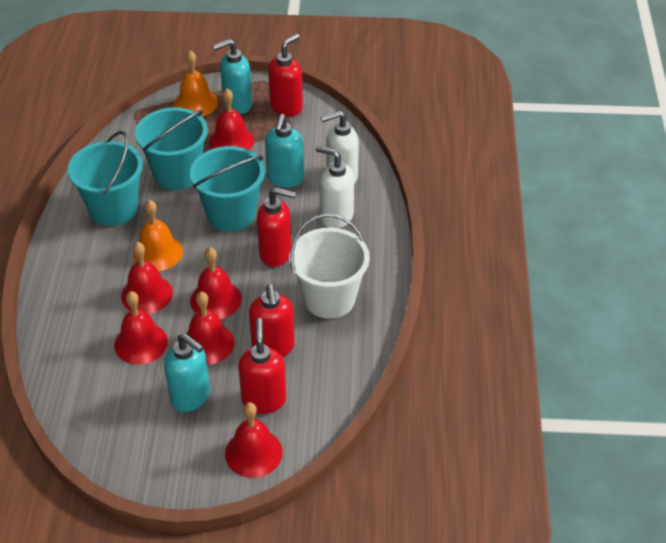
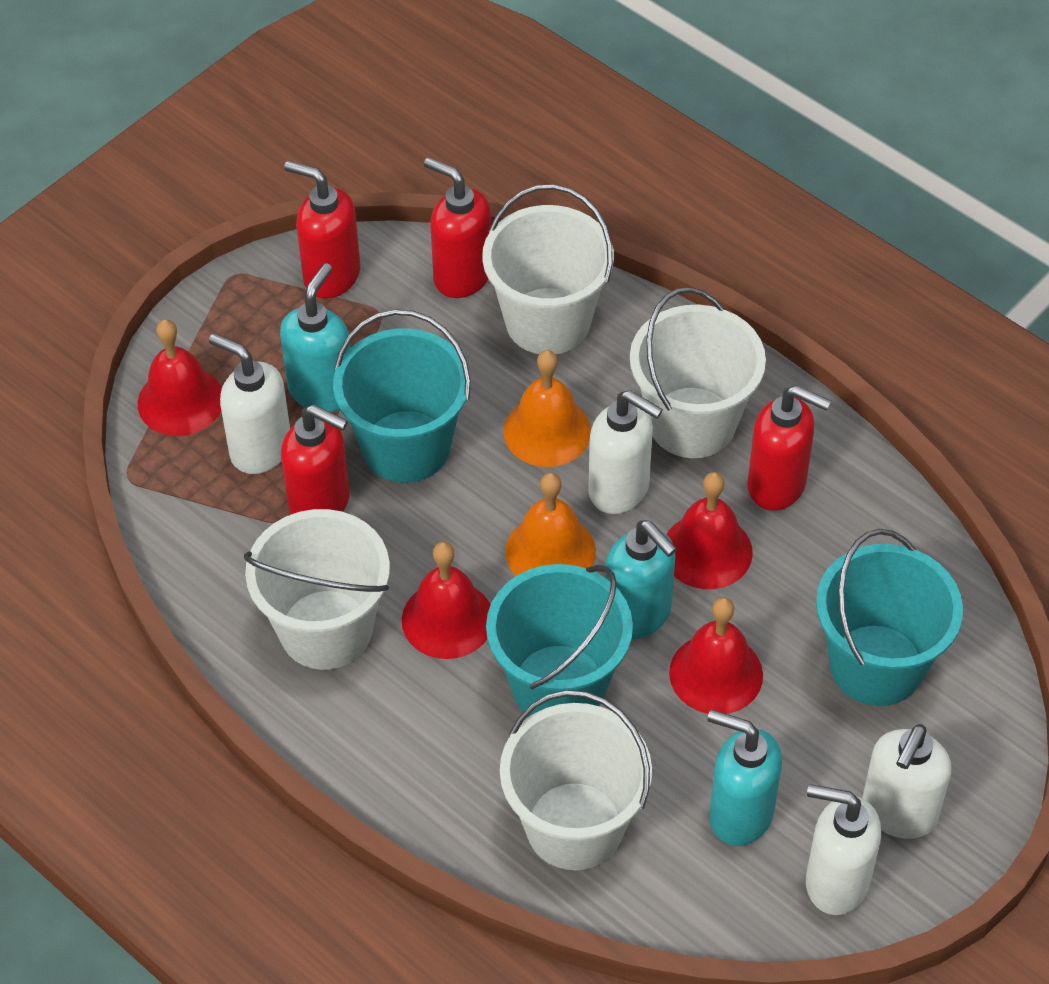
red bell: 6 -> 4
white bucket: 1 -> 4
white soap dispenser: 2 -> 4

